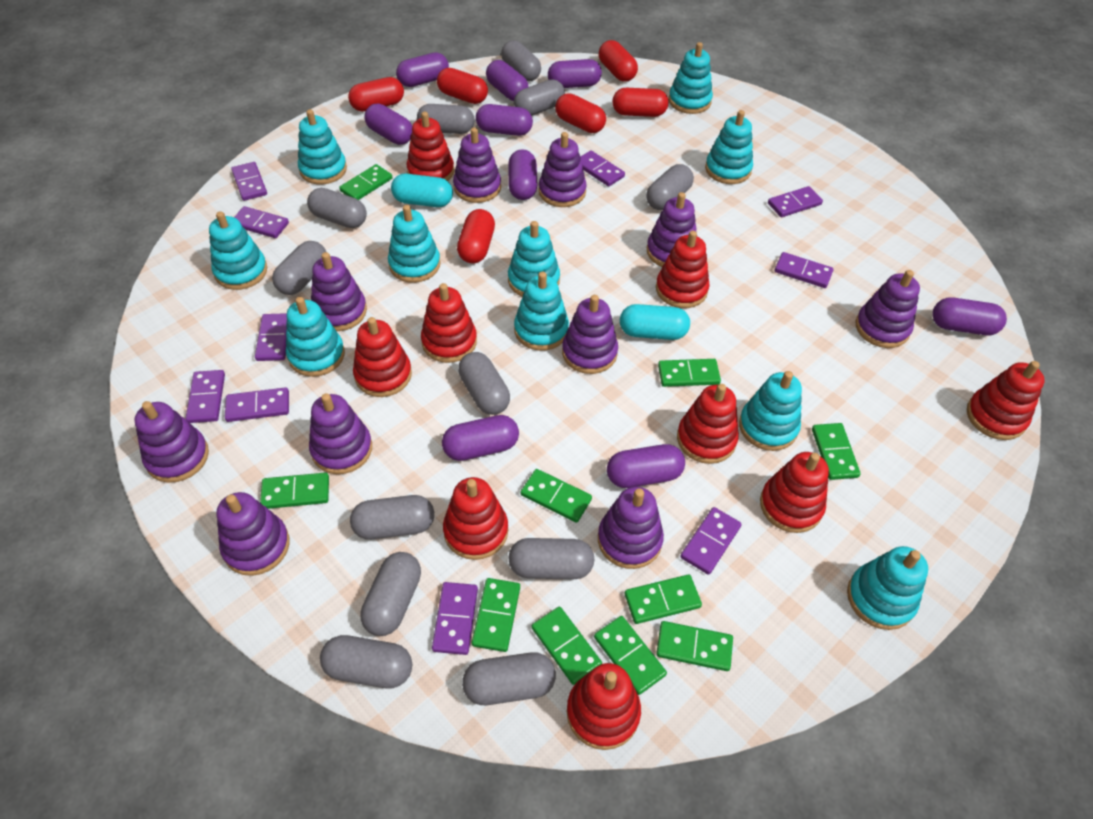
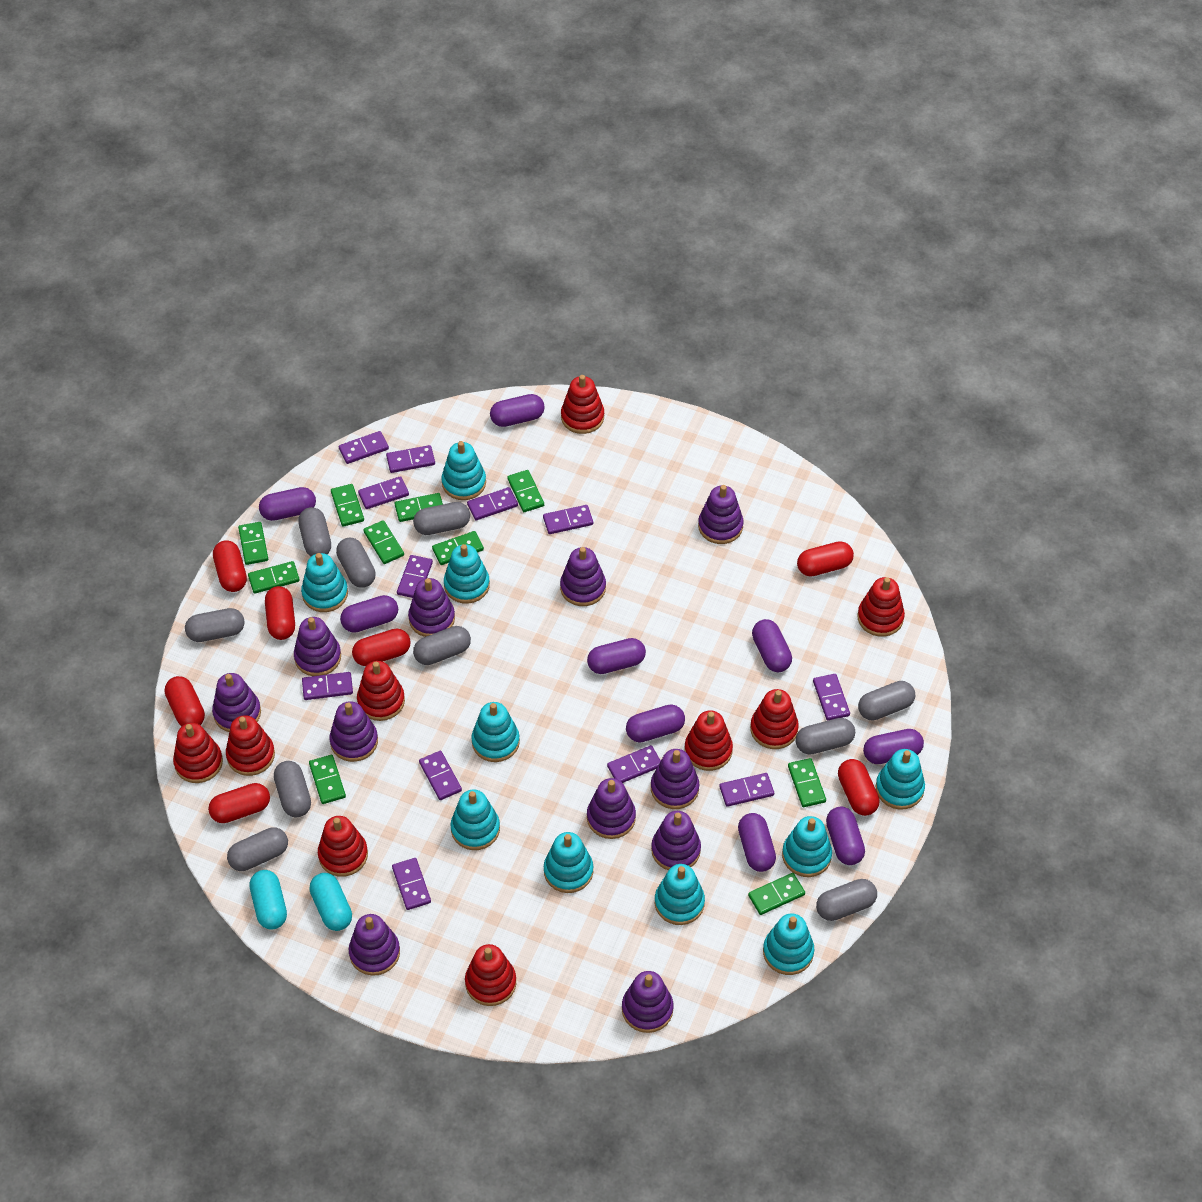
grey capsule: 12 -> 10
purple domino: 10 -> 12
purple stacking toy: 10 -> 11
red capsule: 6 -> 7

